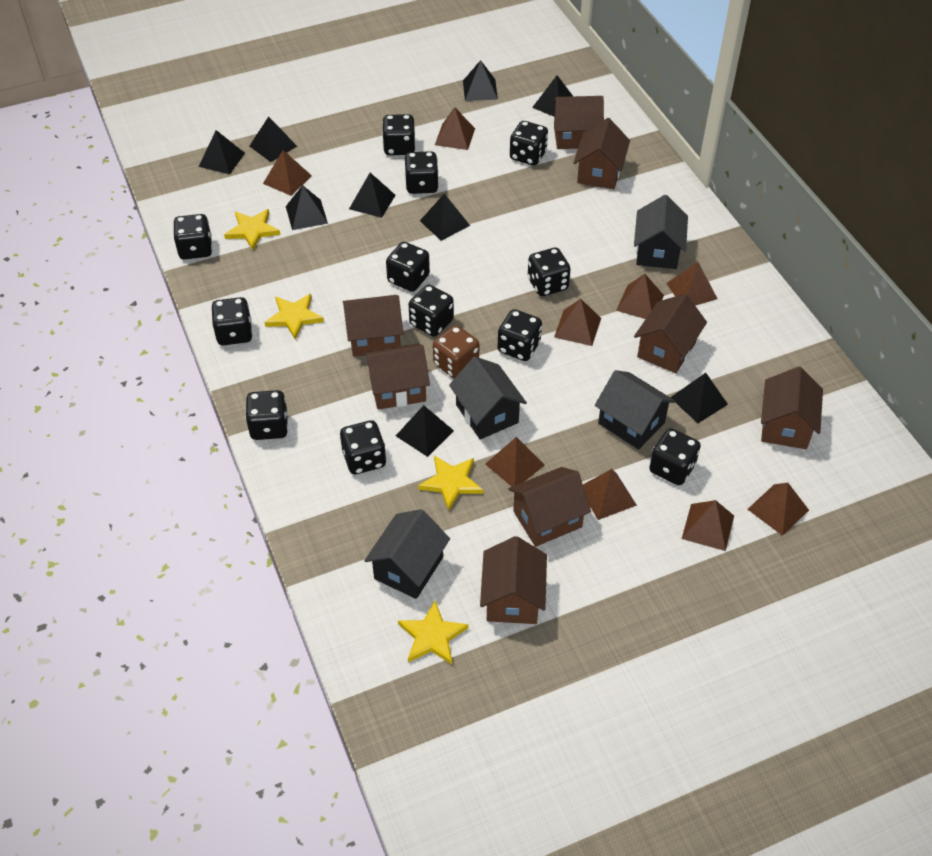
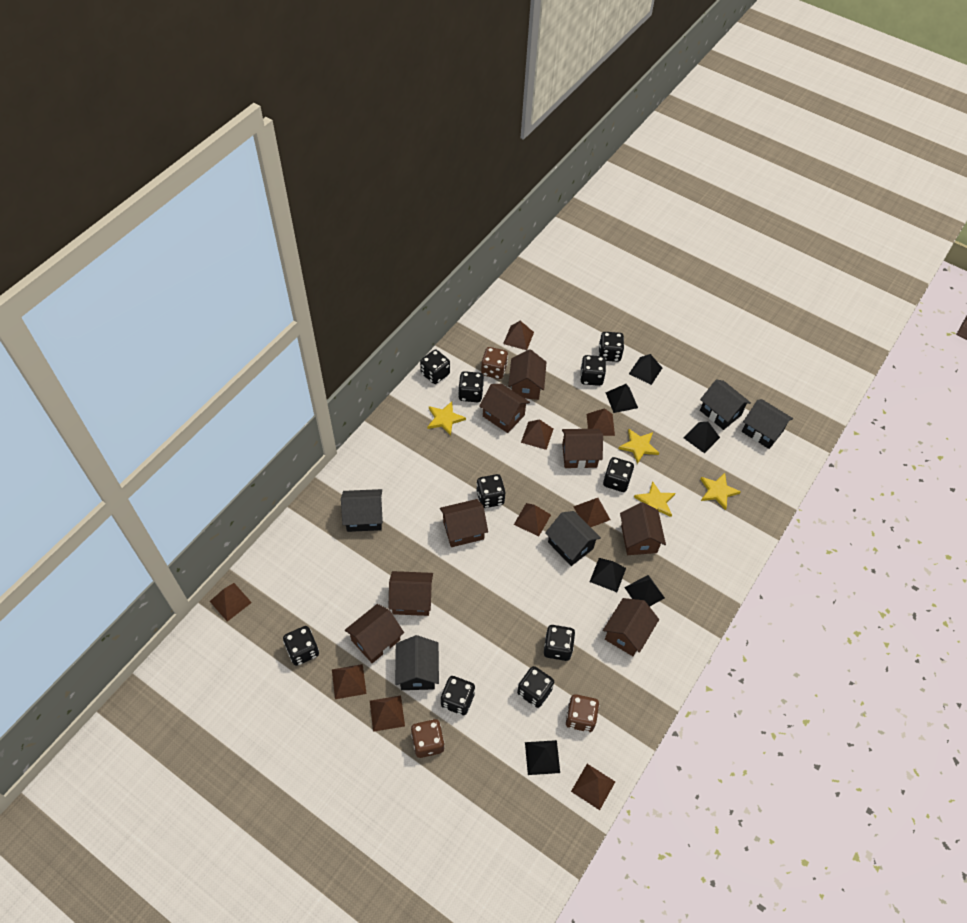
black dice: 12 -> 10
black house: 4 -> 5
black pyramid: 9 -> 6
brown dice: 1 -> 3

